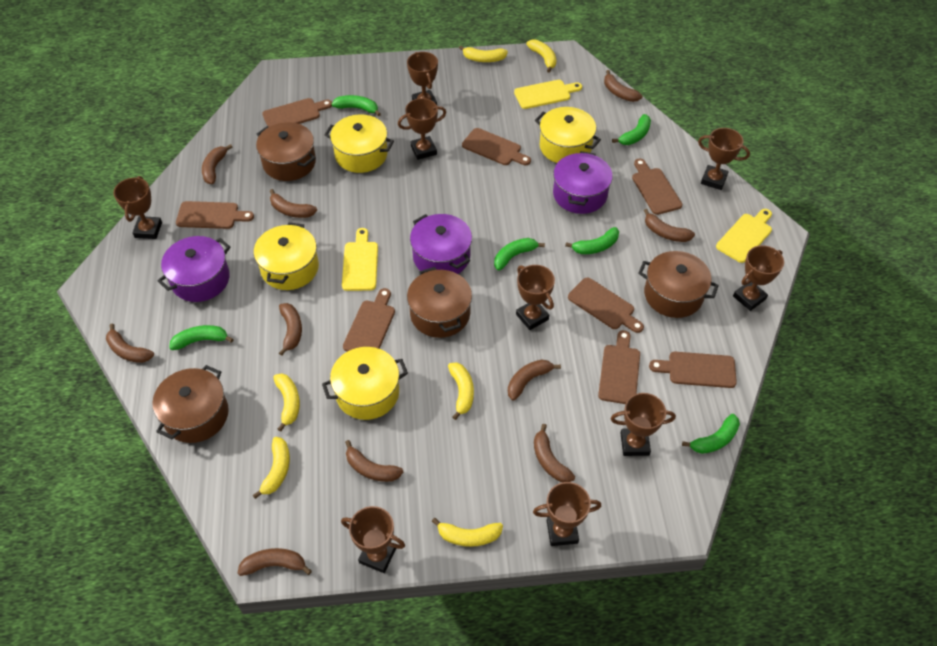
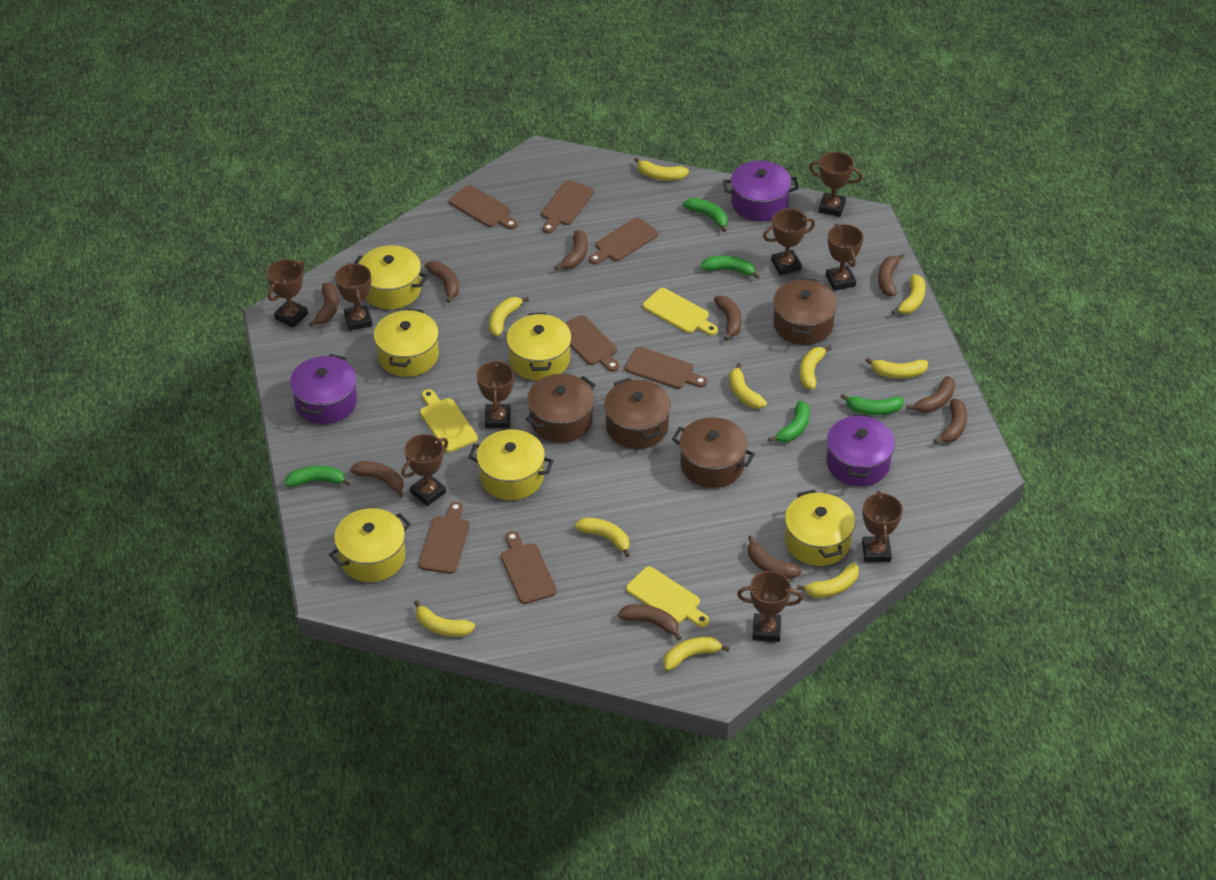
brown cutting board: 8 -> 7
green banana: 6 -> 5
yellow banana: 6 -> 10
yellow pot: 4 -> 6

